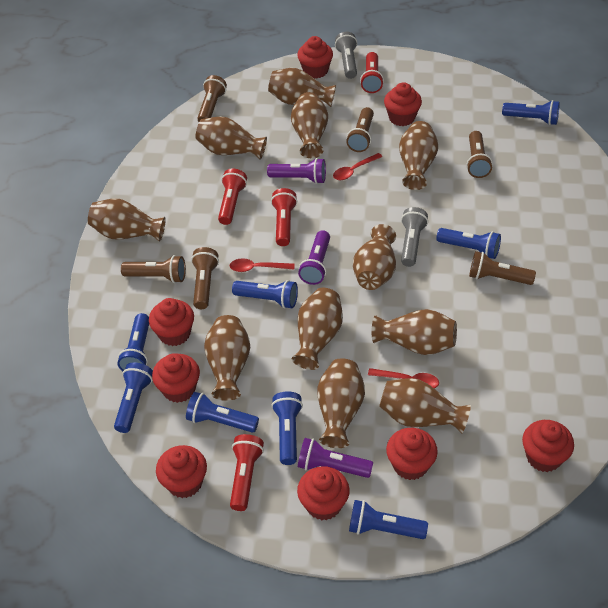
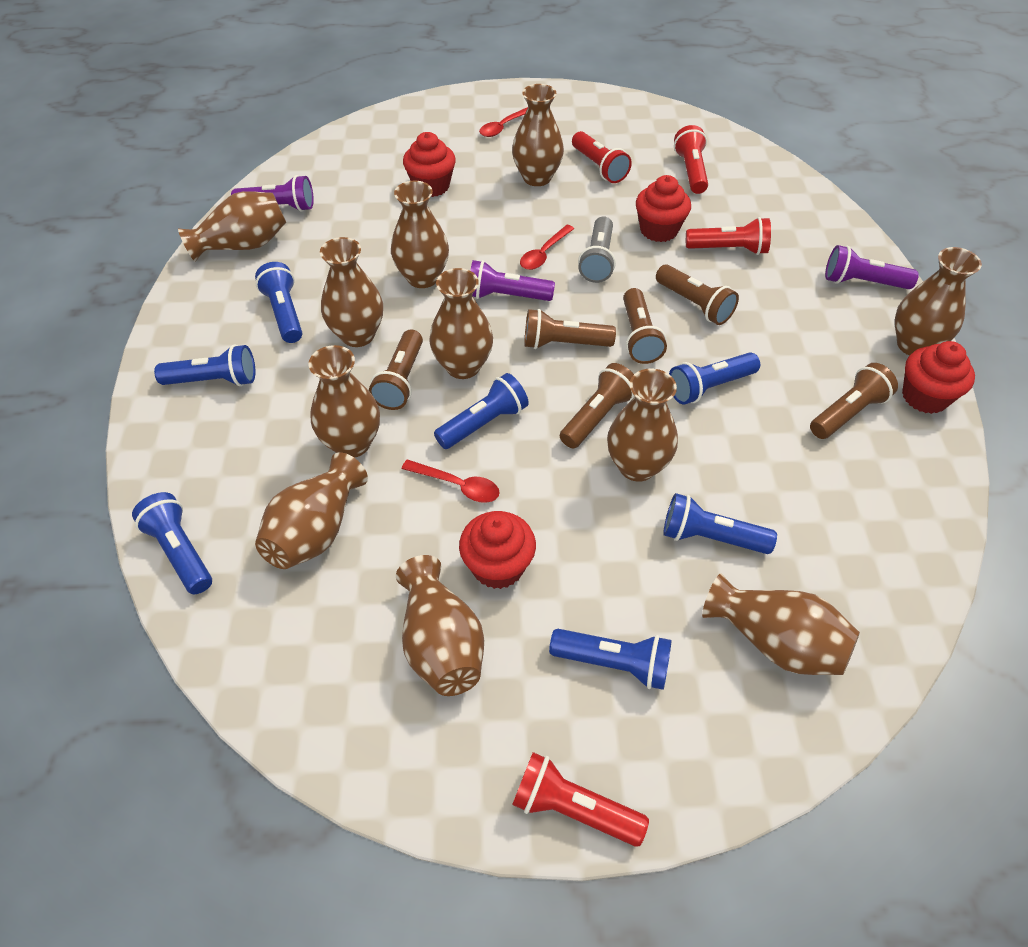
blue flashlight: 8 -> 7
grey flashlight: 2 -> 1
red cupcake: 8 -> 4

